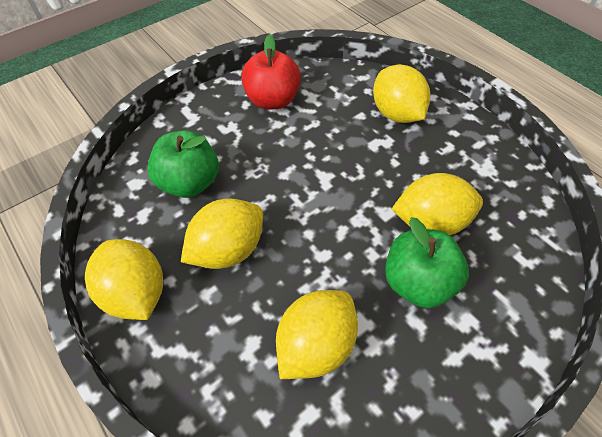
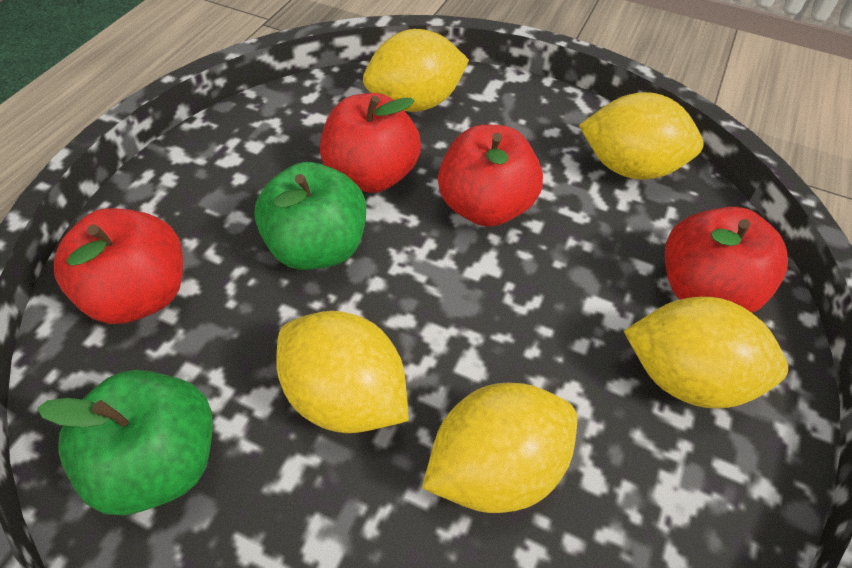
red apple: 1 -> 4

